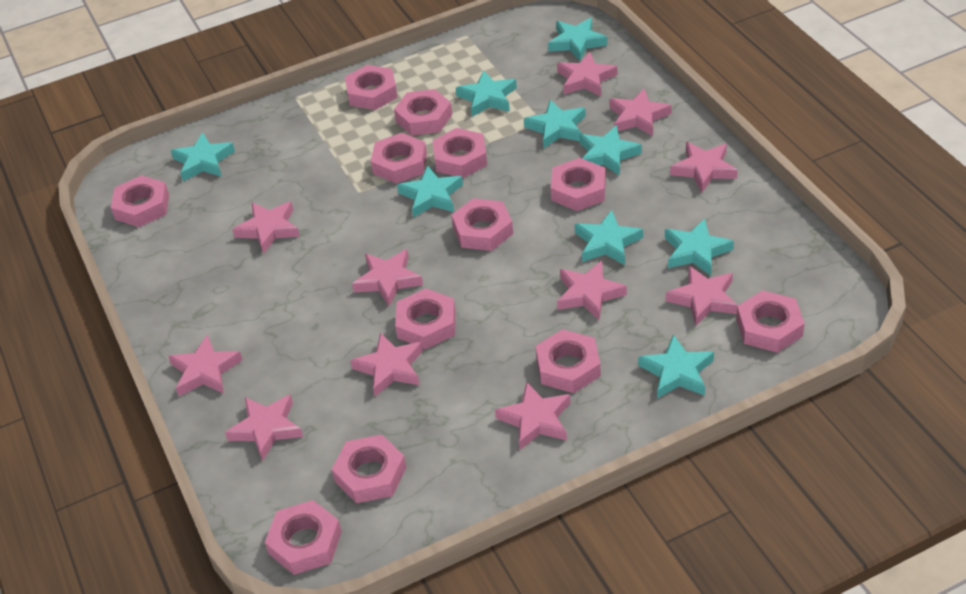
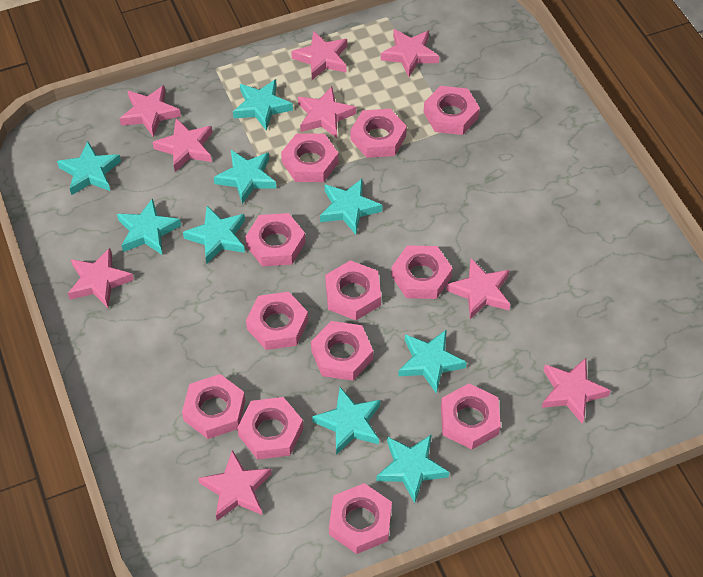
pink star: 11 -> 9

